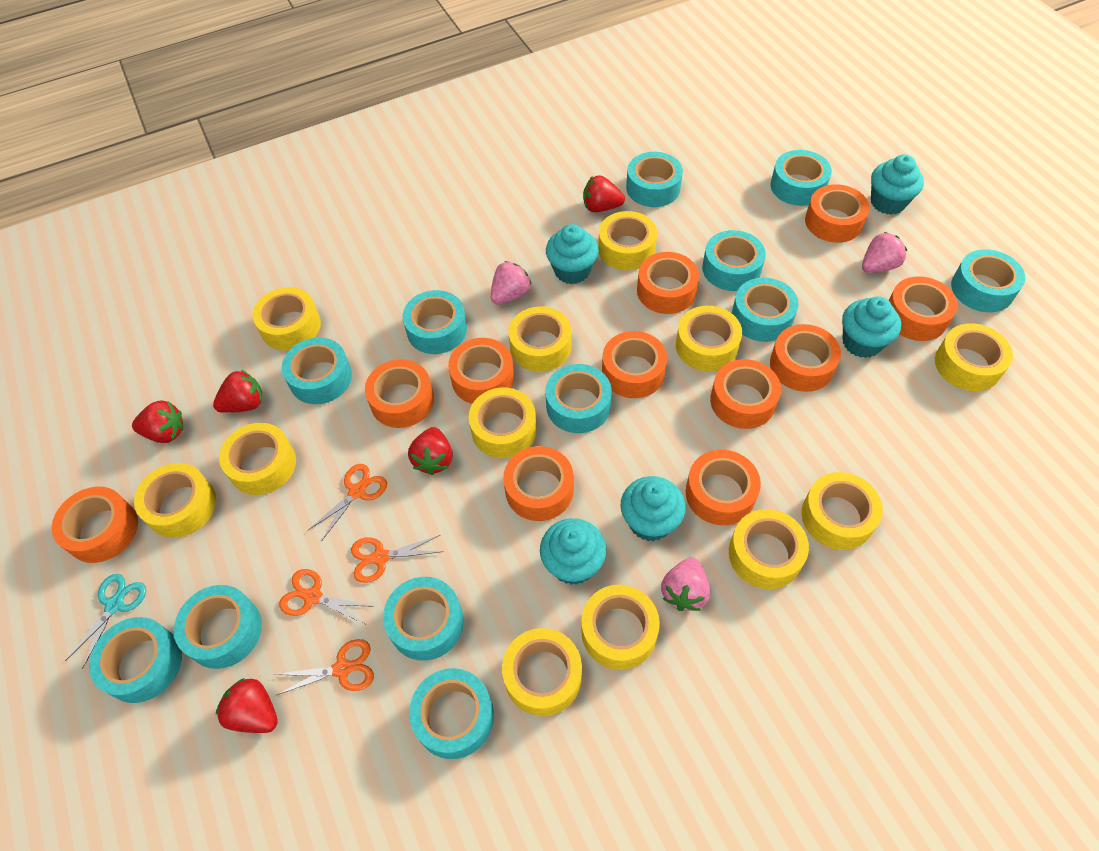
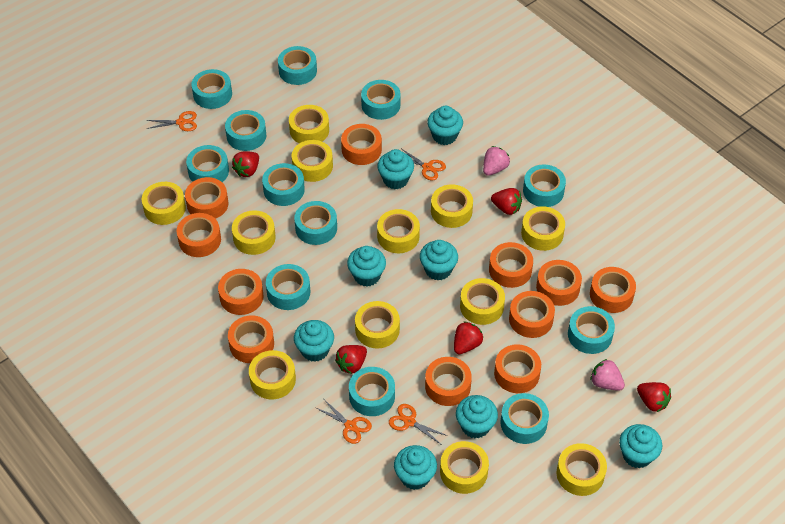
pink strawberry: 3 -> 2
turquoise cupcake: 5 -> 8
turquoise scissors: 1 -> 0

